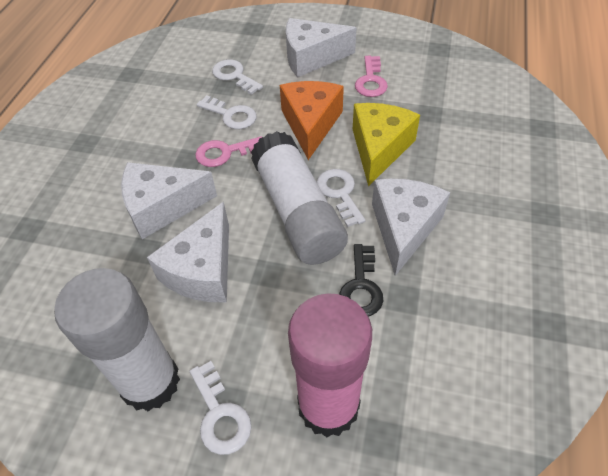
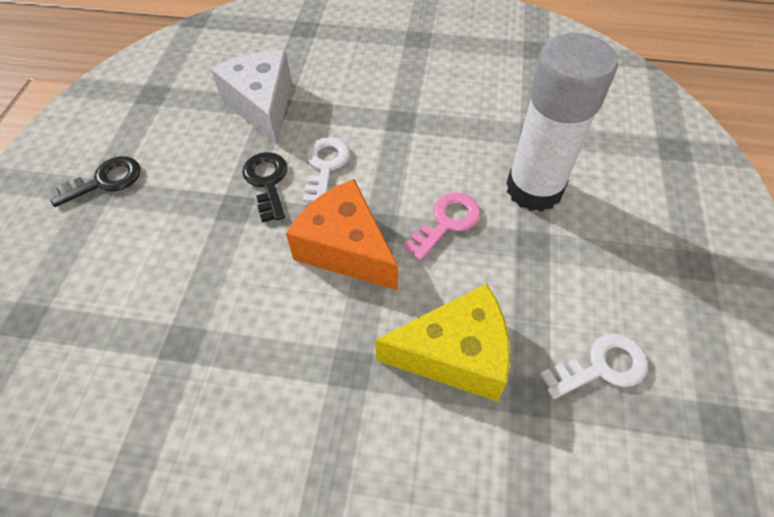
black key: 1 -> 2
pink glue stick: 1 -> 0
pink key: 2 -> 1
white cheese: 4 -> 1
white glue stick: 2 -> 1
white key: 4 -> 2

